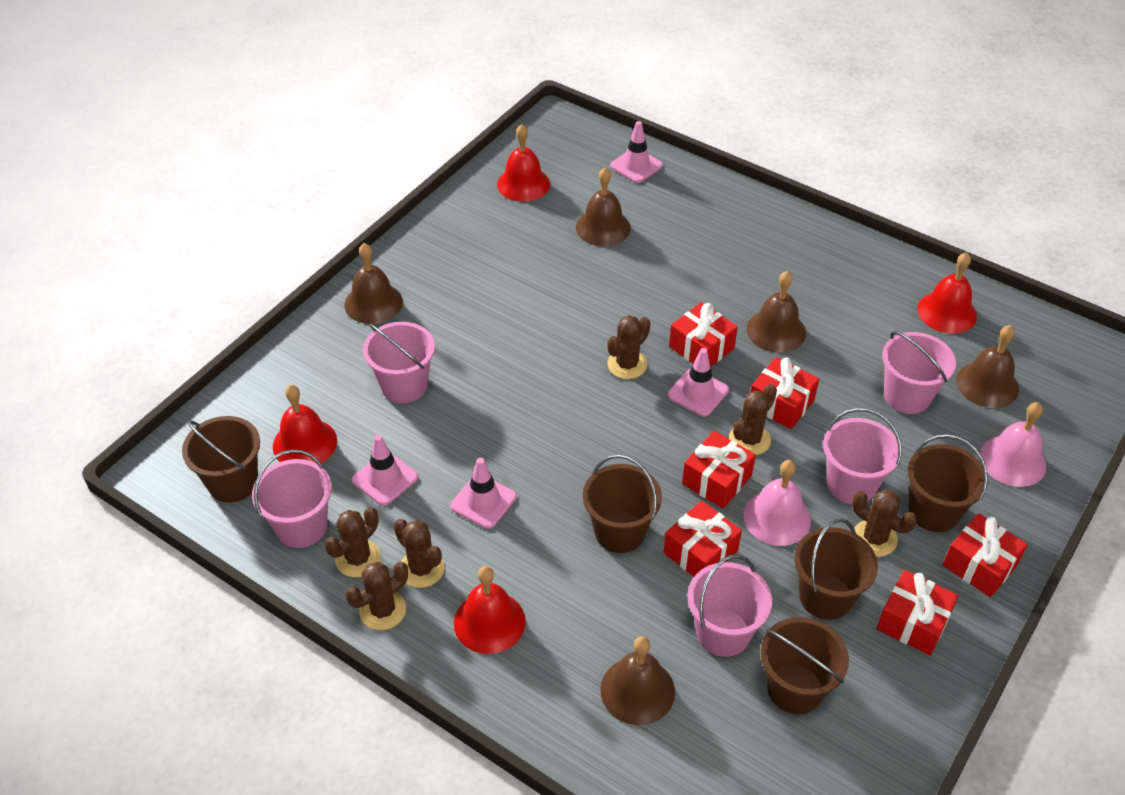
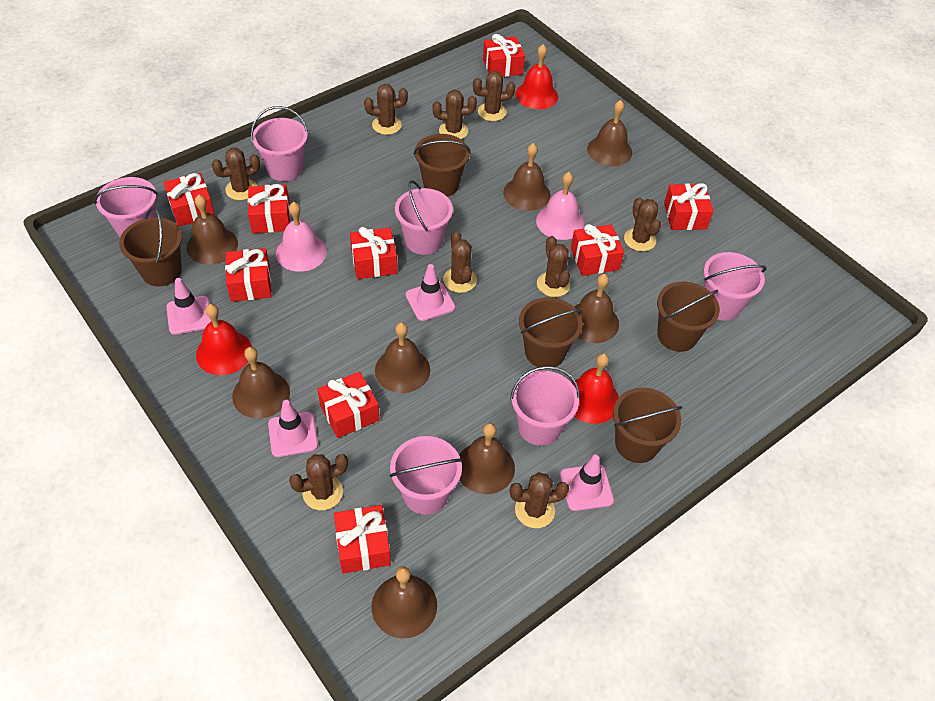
brown bell: 5 -> 8
brown cactus: 6 -> 9
pink bucket: 5 -> 6
red bell: 4 -> 3
red gift: 6 -> 9

